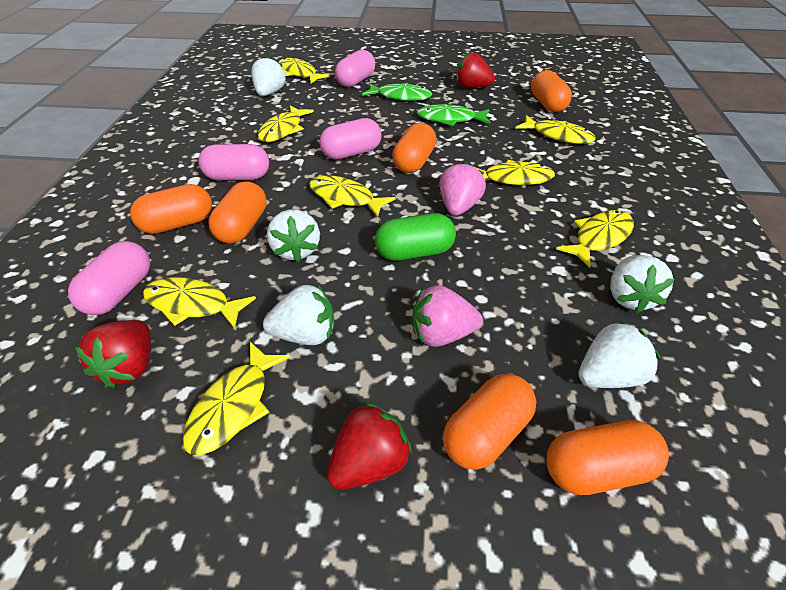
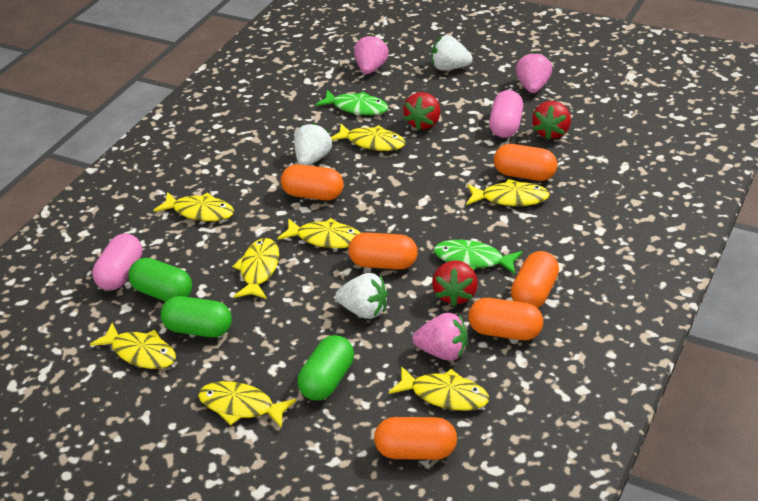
green capsule: 1 -> 3
pink capsule: 4 -> 2
pink strawberry: 2 -> 3
white strawberry: 5 -> 3

